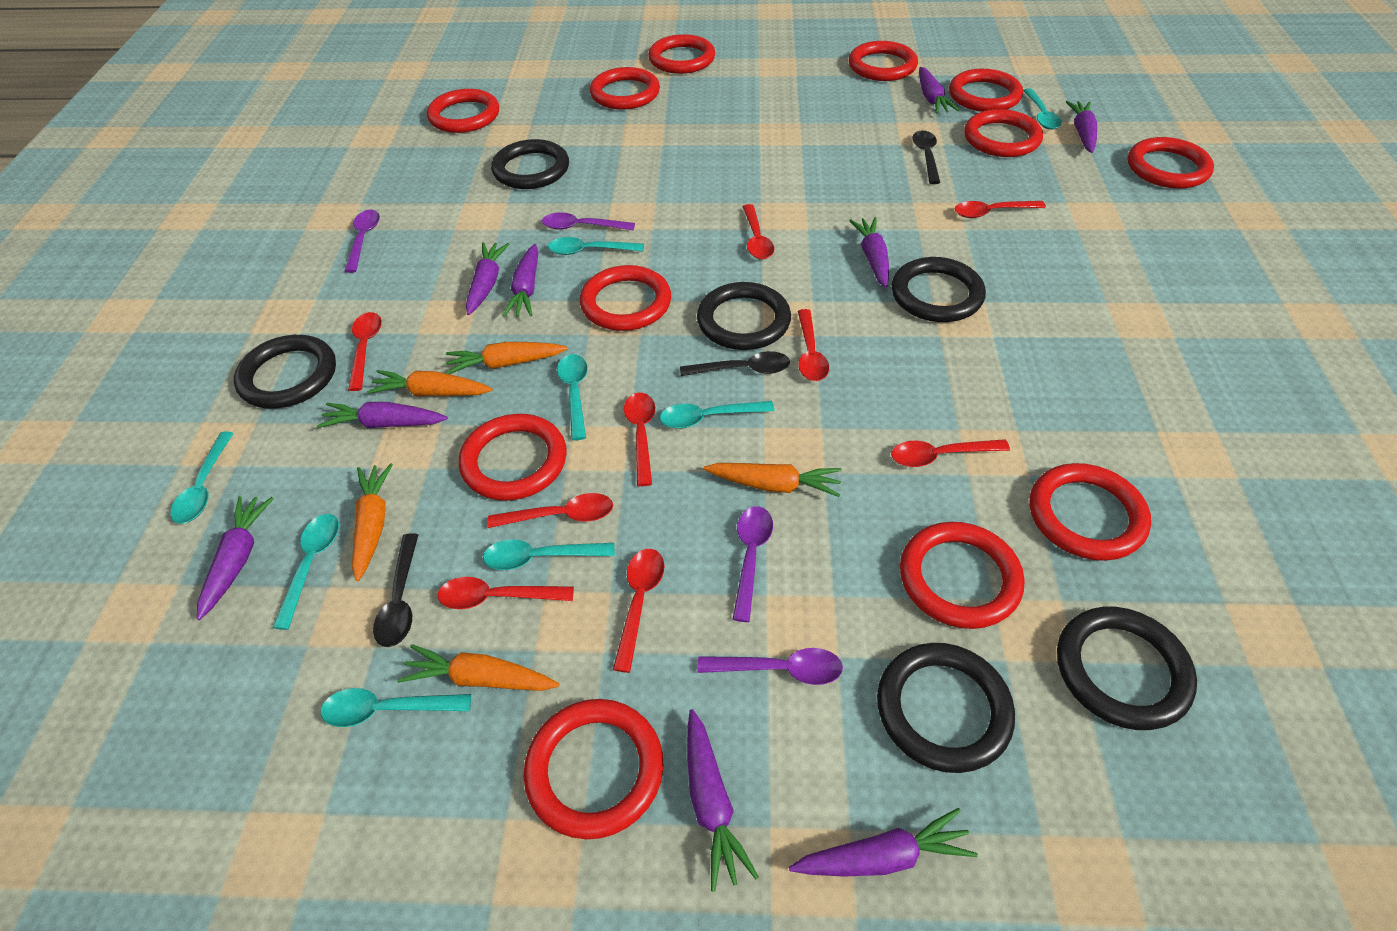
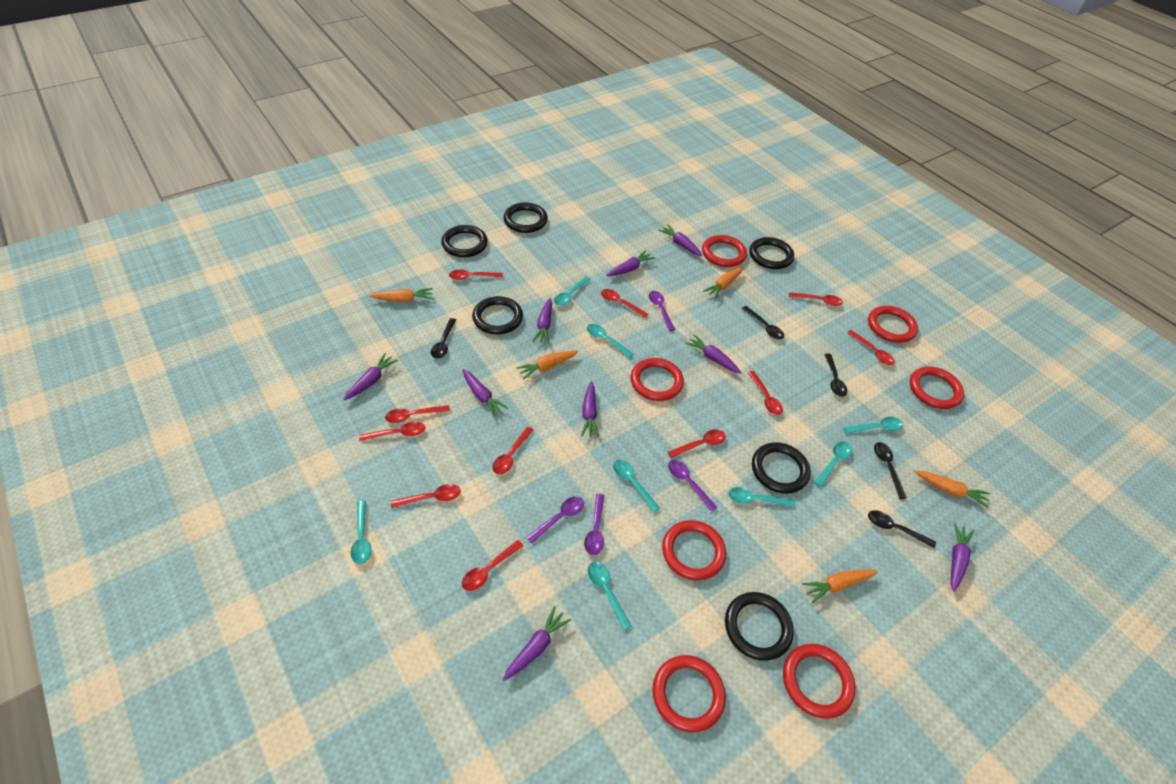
black spoon: 3 -> 5
red ring: 12 -> 7
red spoon: 9 -> 11

